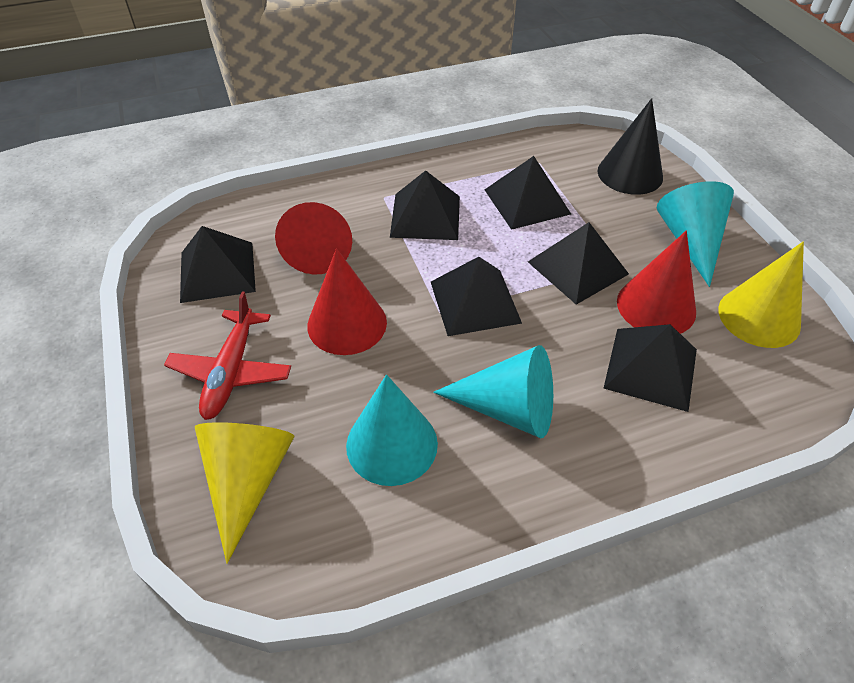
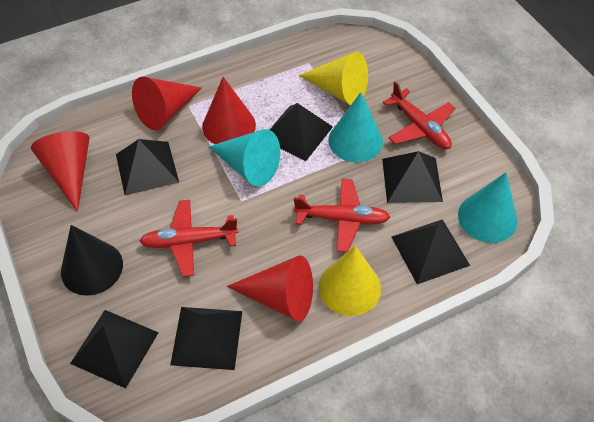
red cone: 3 -> 4
red plane: 1 -> 3

